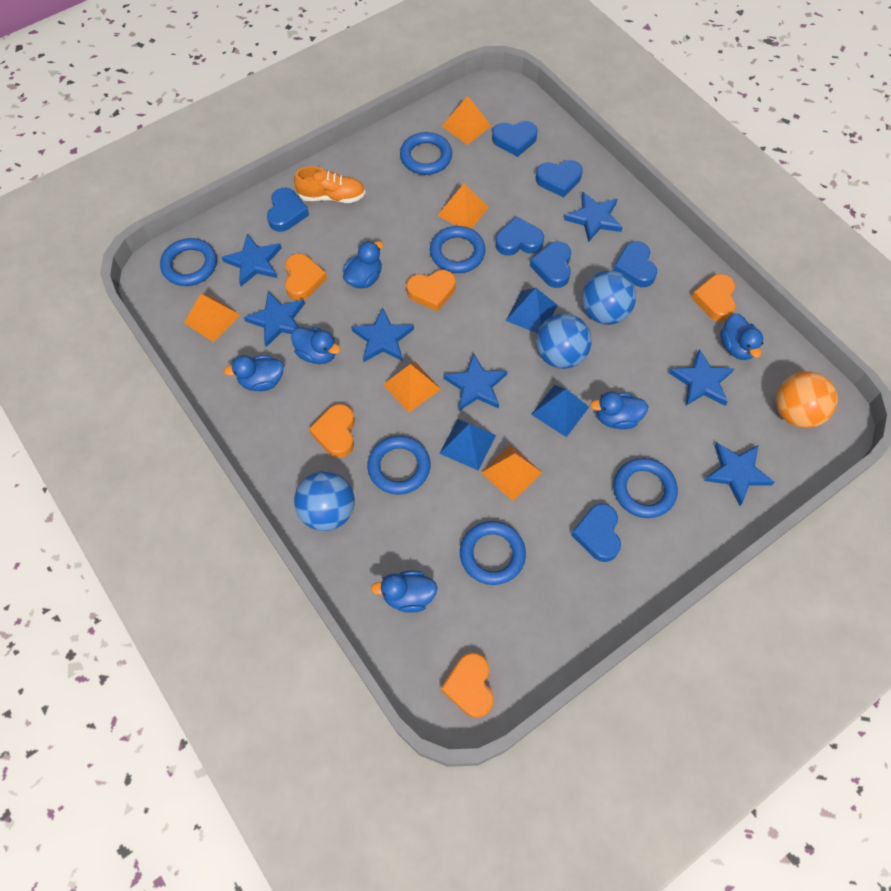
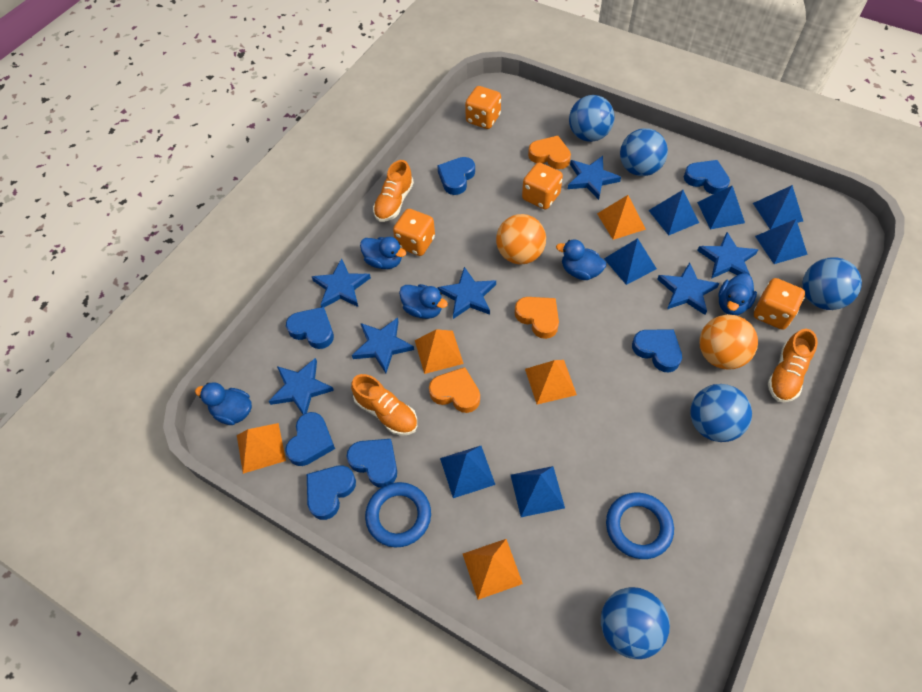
blue ball: 3 -> 5
blue duck: 6 -> 5
blue pyramid: 3 -> 7
blue ring: 6 -> 2
orange ball: 1 -> 2
orange dice: 0 -> 4
orange heart: 5 -> 3
orange shoe: 1 -> 3

